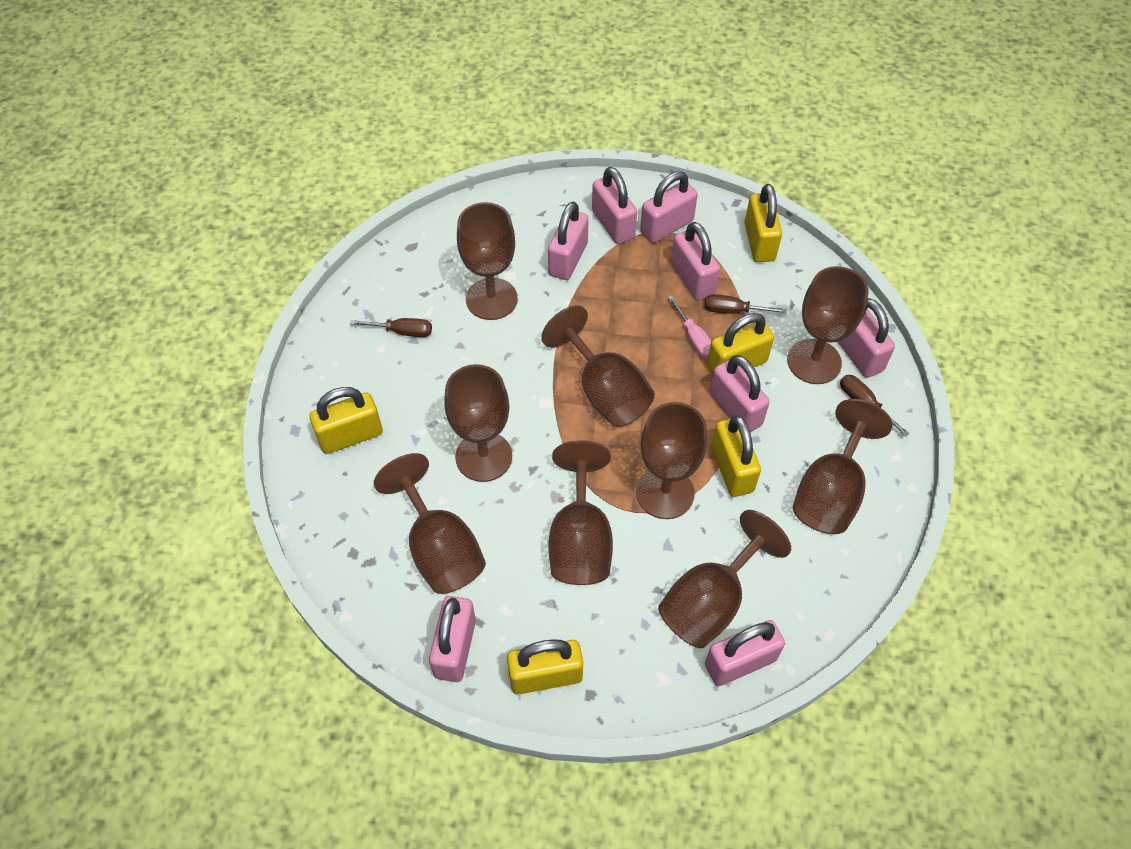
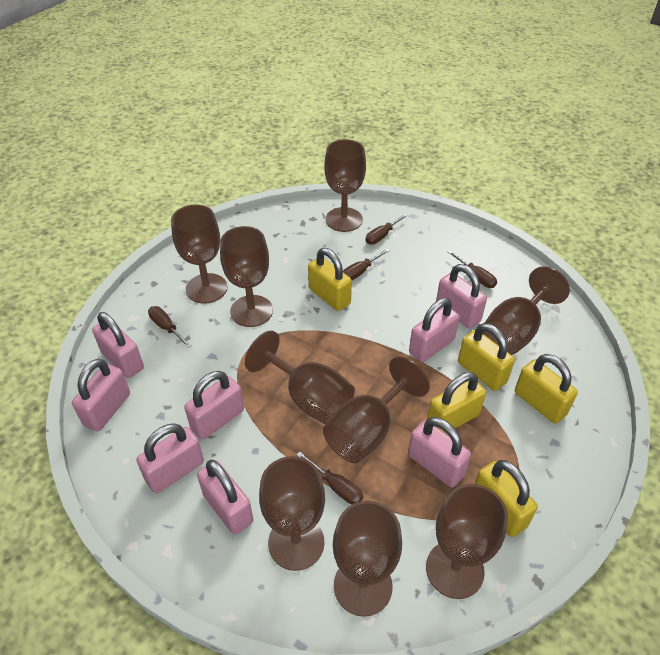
brown screwdriver: 3 -> 5
pink screwdriver: 1 -> 0

